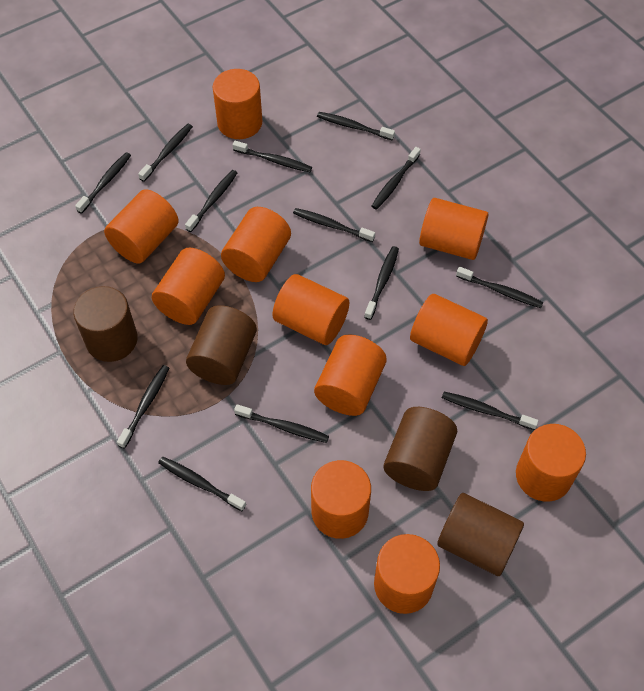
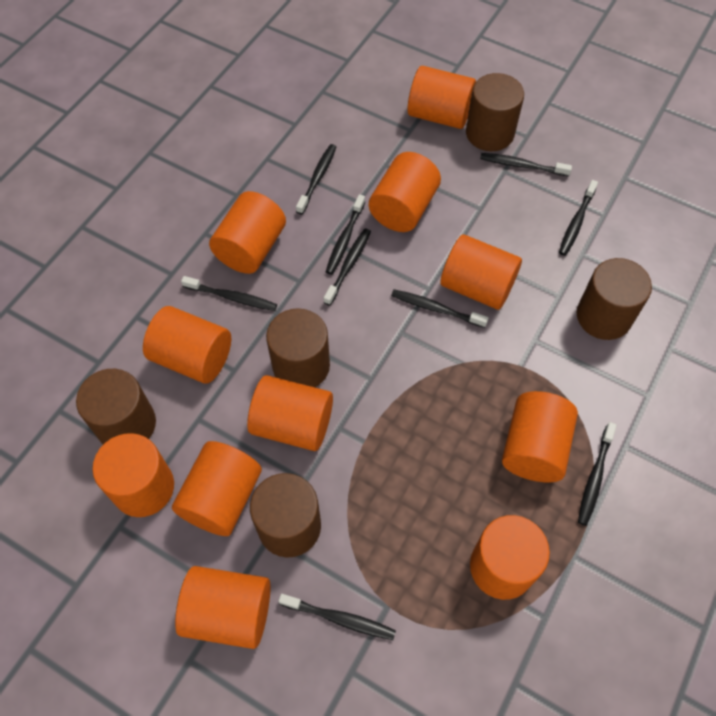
black toothbrush: 13 -> 9
brown cylinder: 4 -> 5

